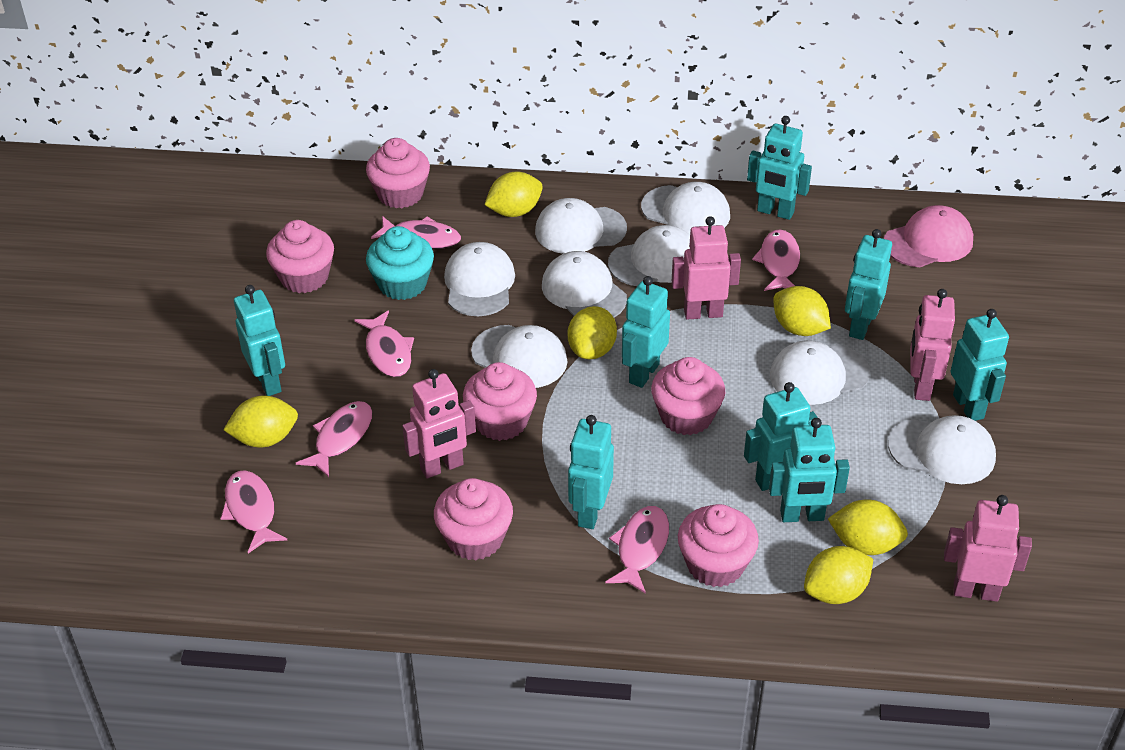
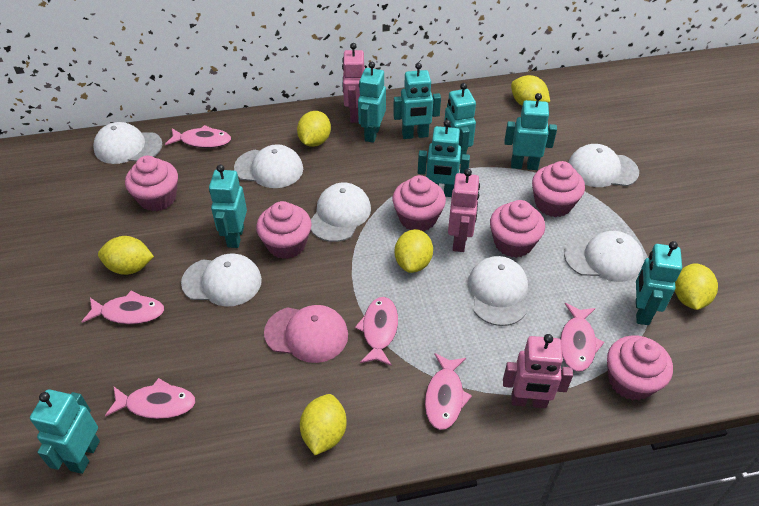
pink robot: 4 -> 3
turquoise cupcake: 1 -> 0
white cap: 8 -> 7

